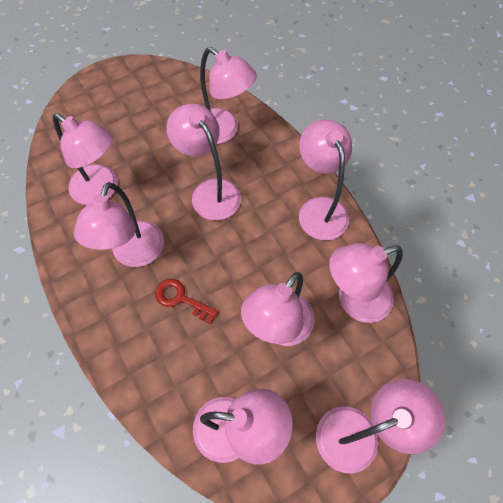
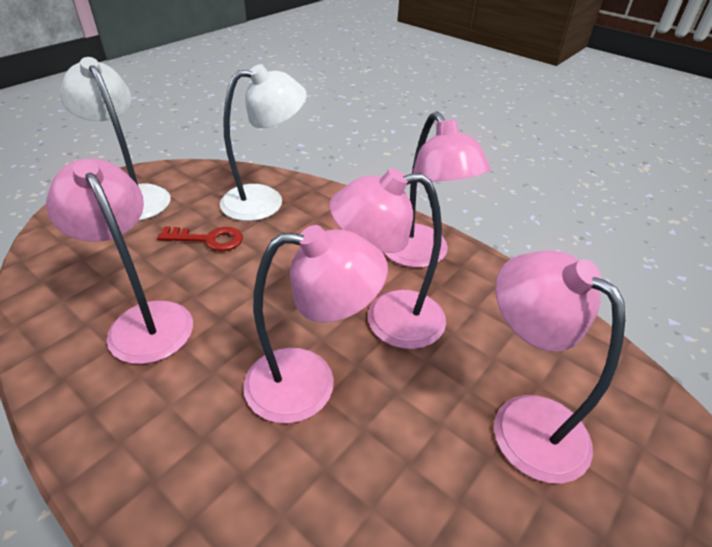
pink lamp: 9 -> 5
white lamp: 0 -> 2

